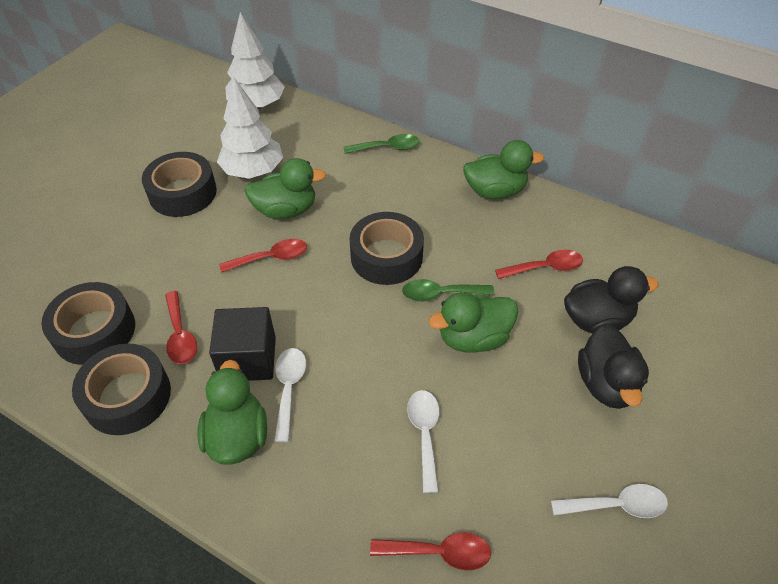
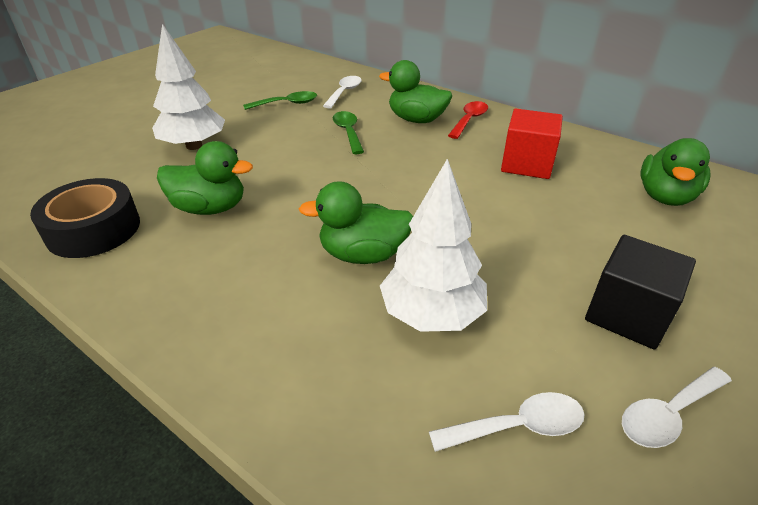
black duck: 2 -> 0
black tape: 4 -> 1
red cube: 0 -> 1
red spoon: 4 -> 1

